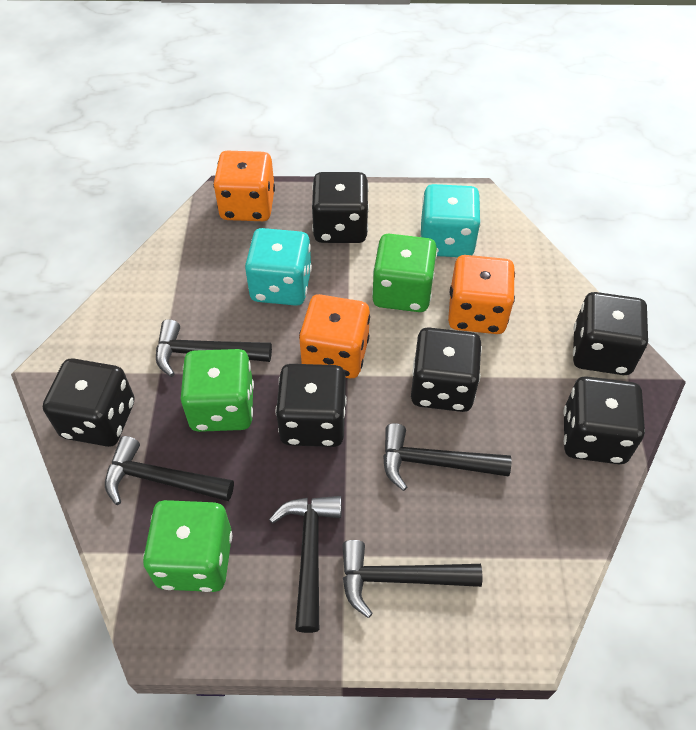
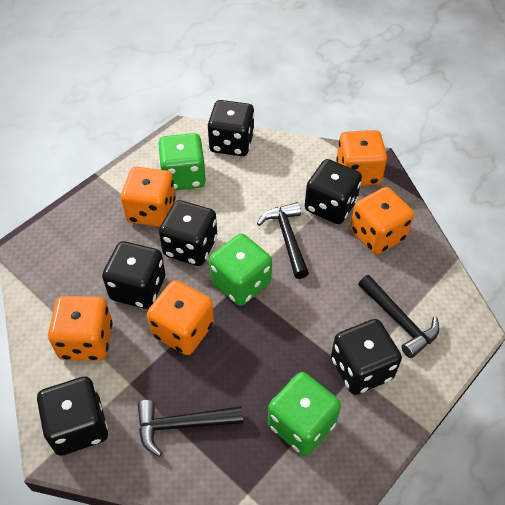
black hammer: 5 -> 3
orange dice: 3 -> 5
turquoise dice: 2 -> 0

